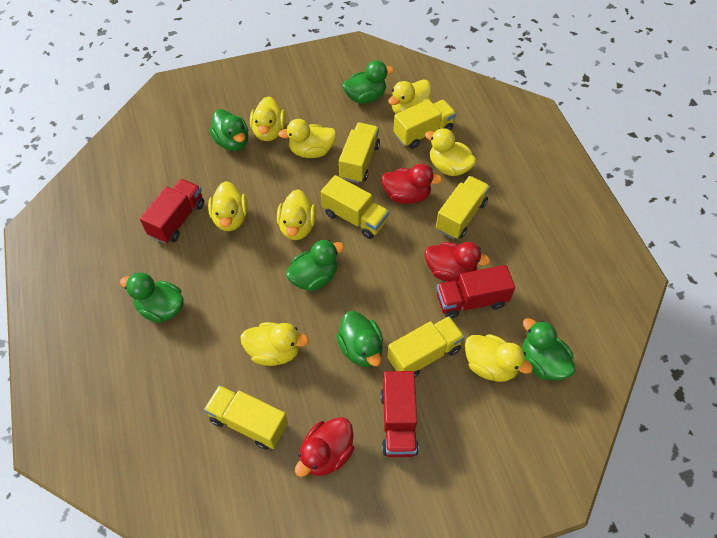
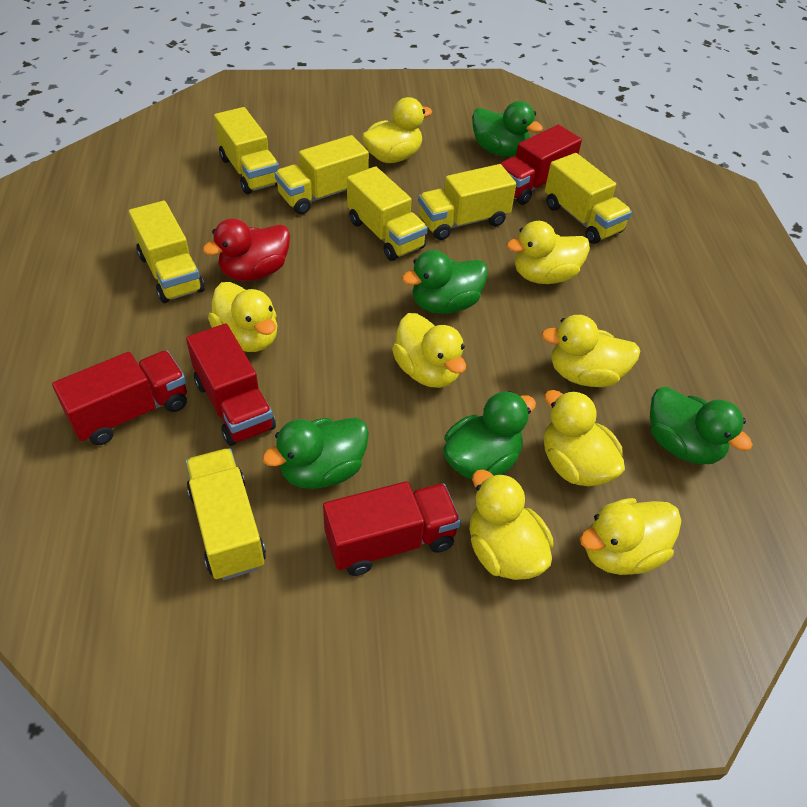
green duck: 6 -> 5
red duck: 3 -> 1
red truck: 3 -> 4
yellow truck: 6 -> 7

